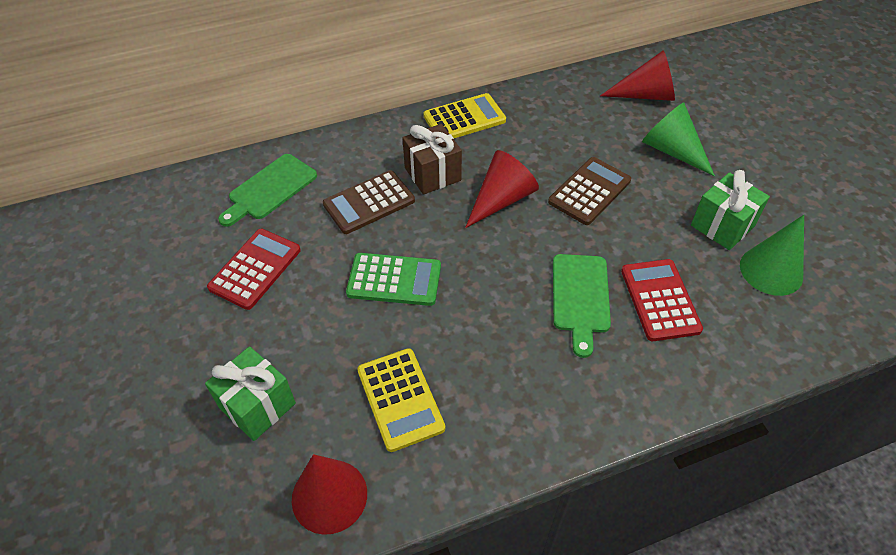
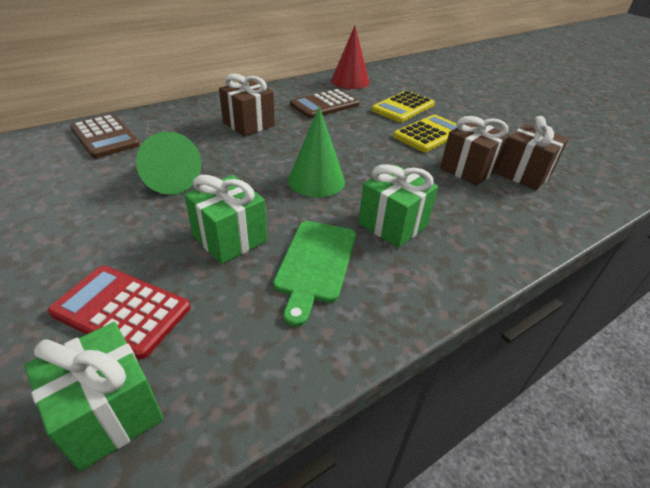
brown gift: 1 -> 3
green calculator: 1 -> 0
green cutting board: 2 -> 1
green gift: 2 -> 3
red calculator: 2 -> 1
red cone: 3 -> 1

